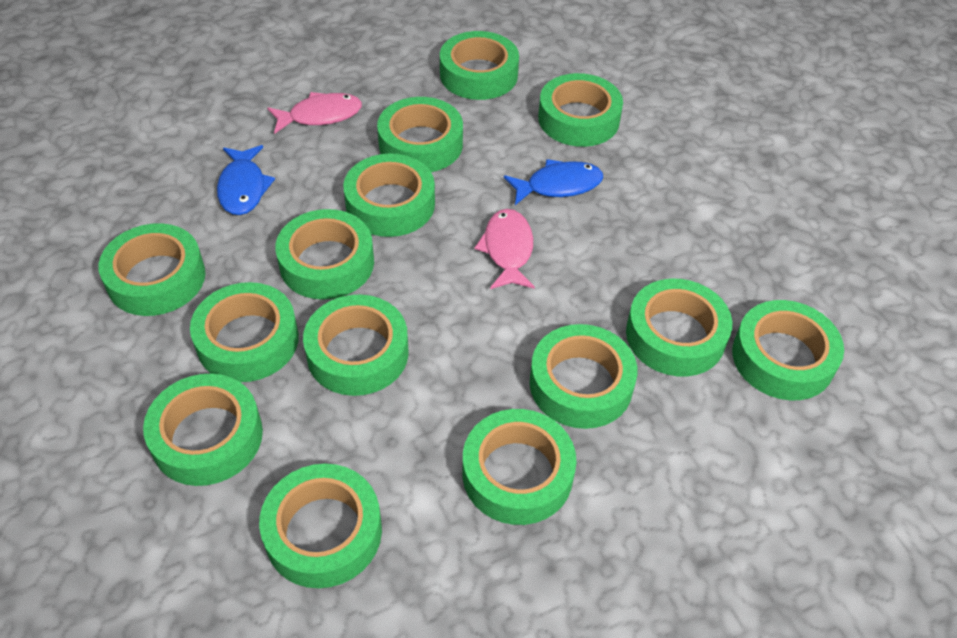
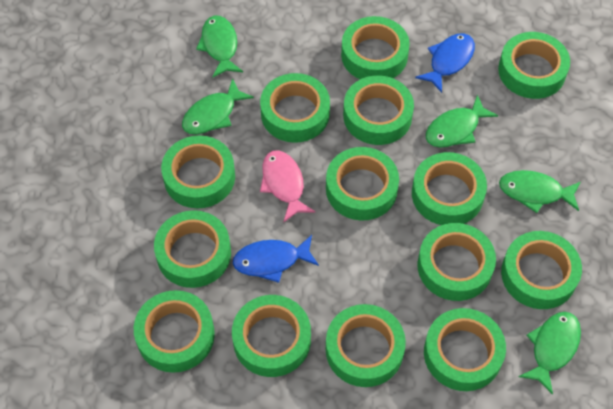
green fish: 0 -> 5
pink fish: 2 -> 1

